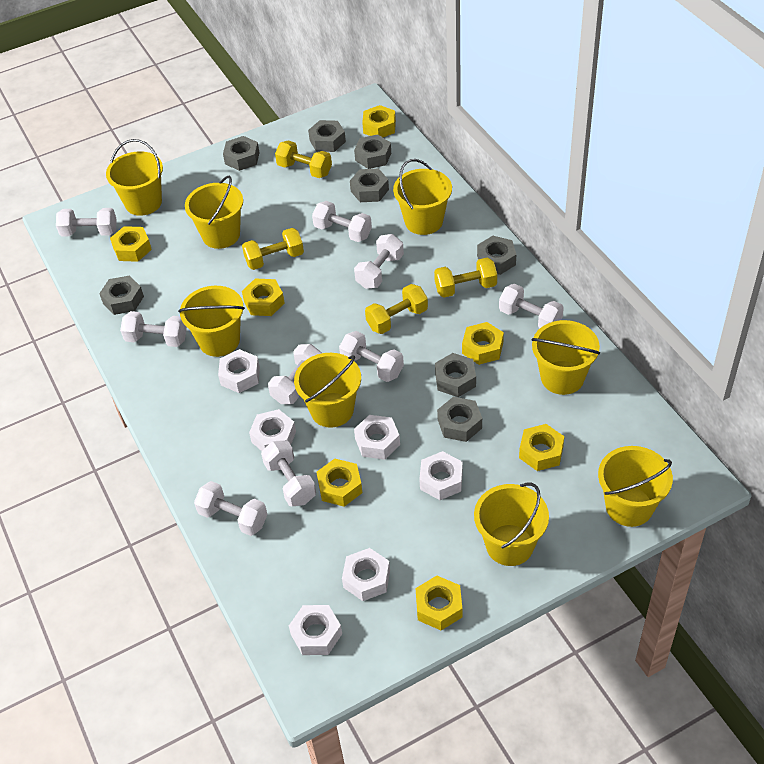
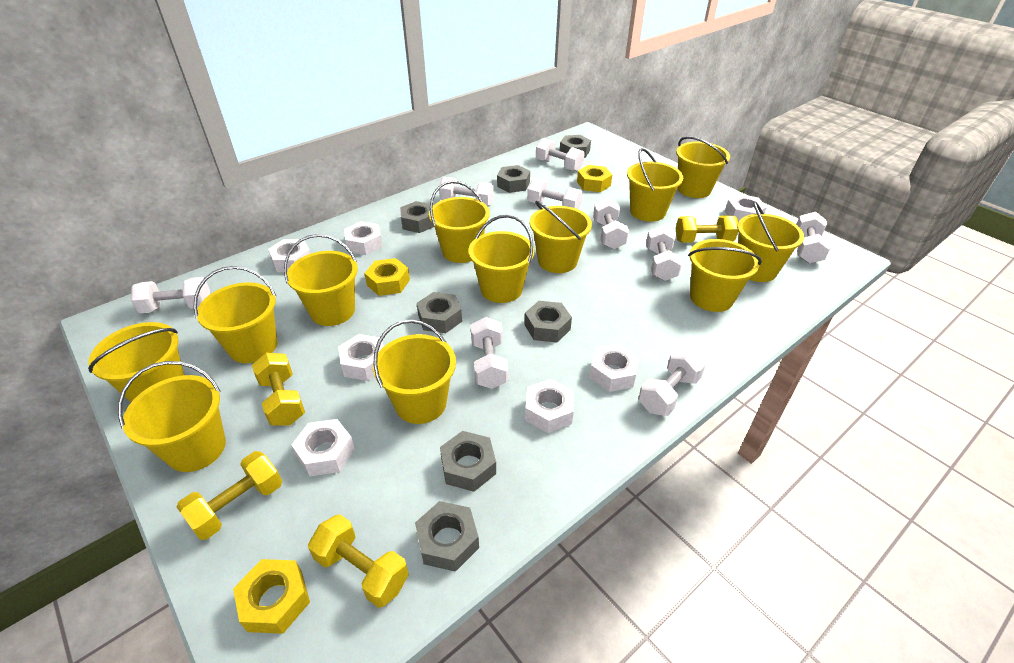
grey nut: 8 -> 7
white nut: 6 -> 7
yellow bucket: 8 -> 12
yellow nut: 7 -> 3

